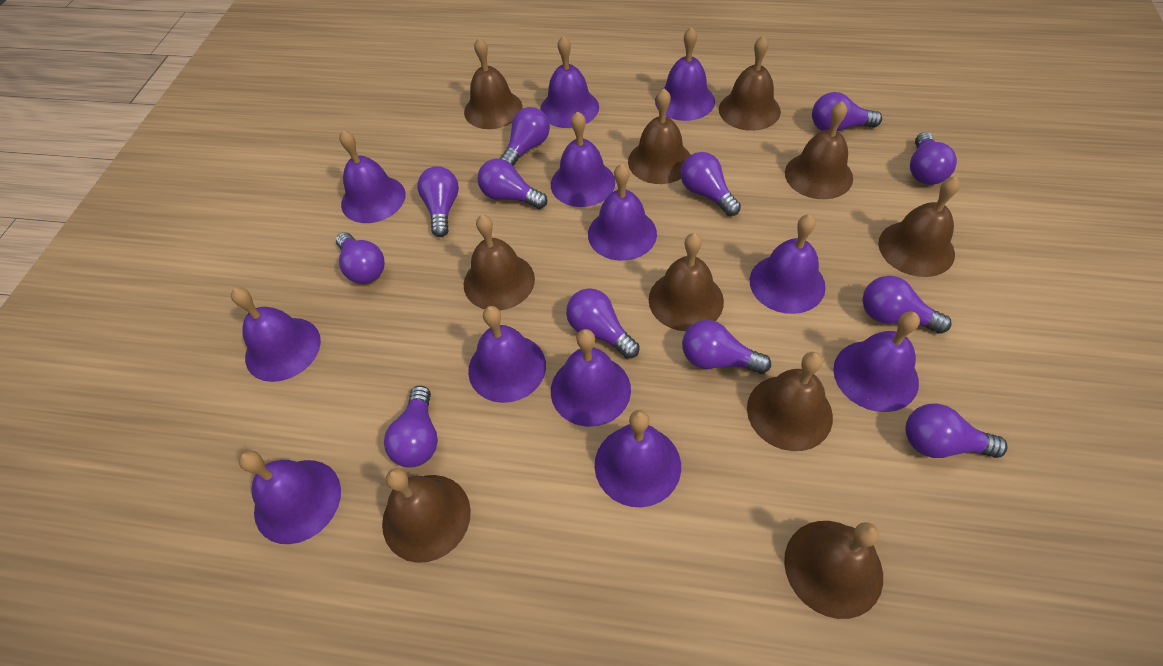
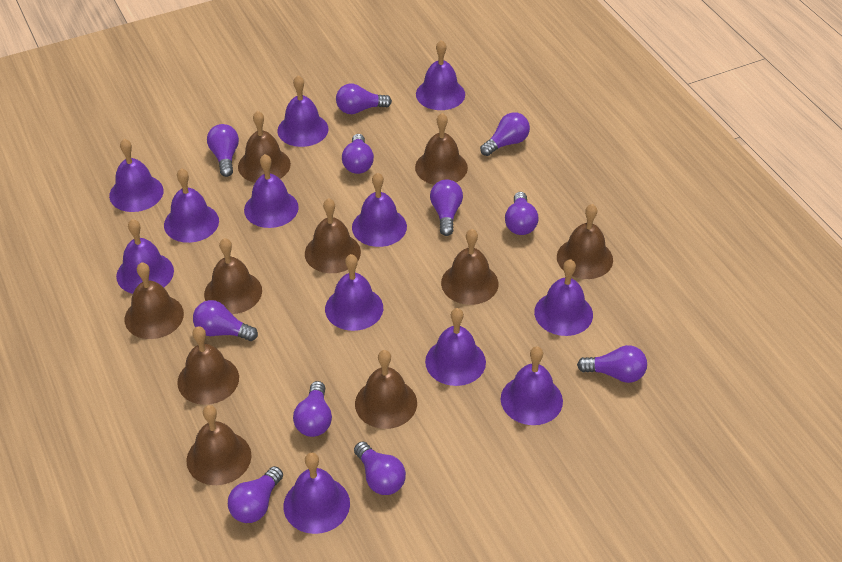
purple light bulb: 12 -> 11

